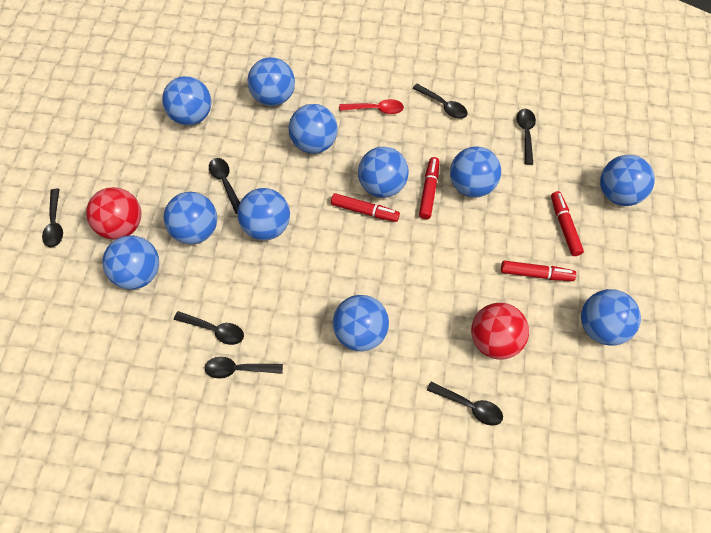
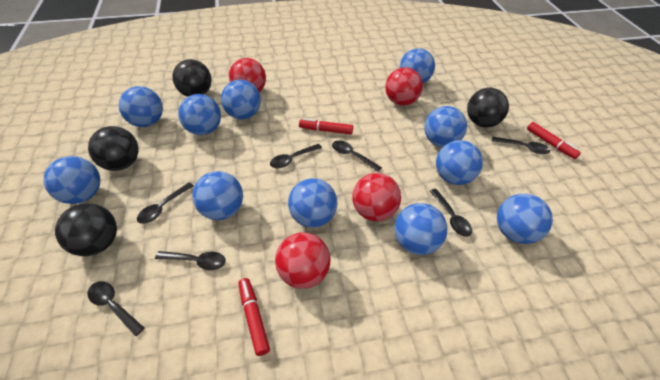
black ball: 0 -> 4
red ball: 2 -> 4
red marker: 4 -> 3
red spoon: 1 -> 0

